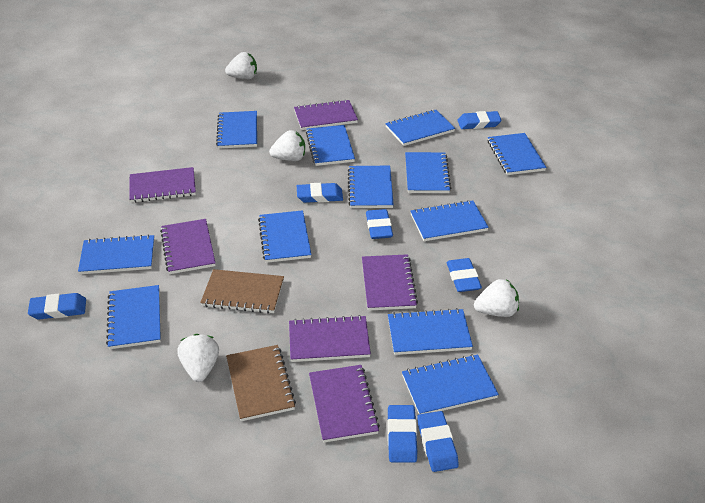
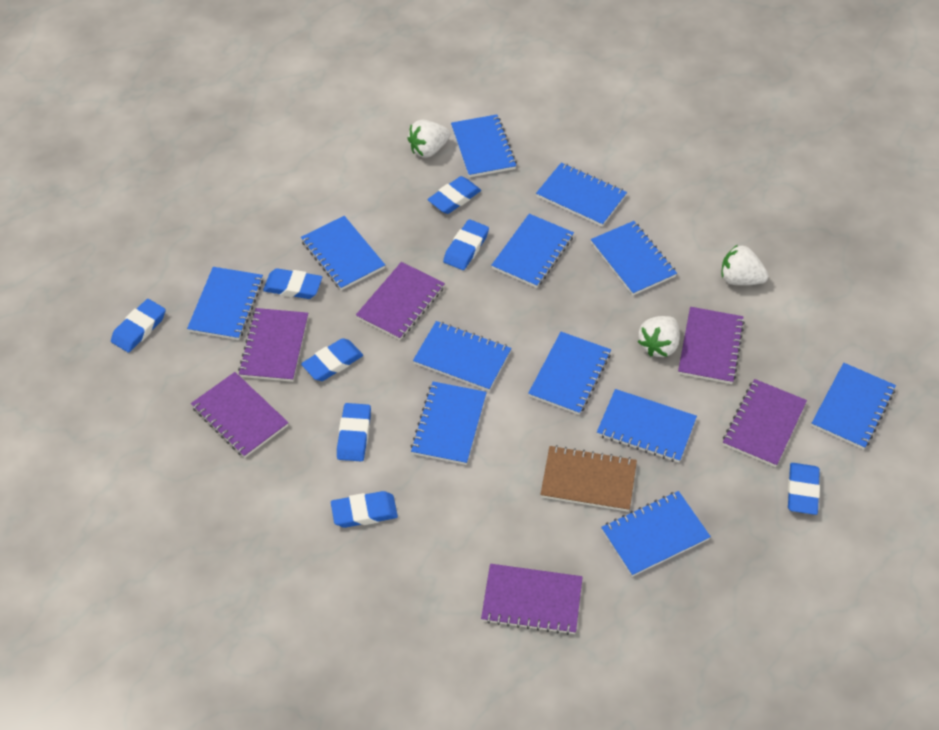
blue eraser: 7 -> 8
brown notebook: 2 -> 1
white strawberry: 4 -> 3

